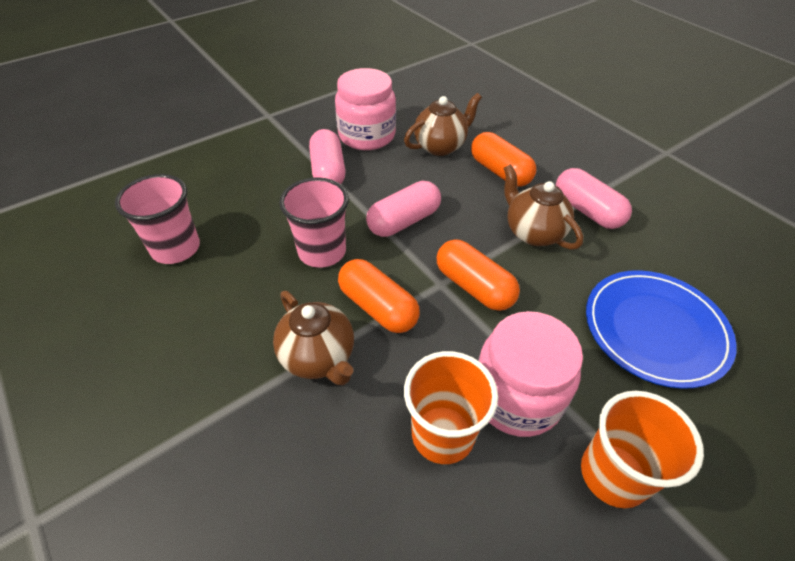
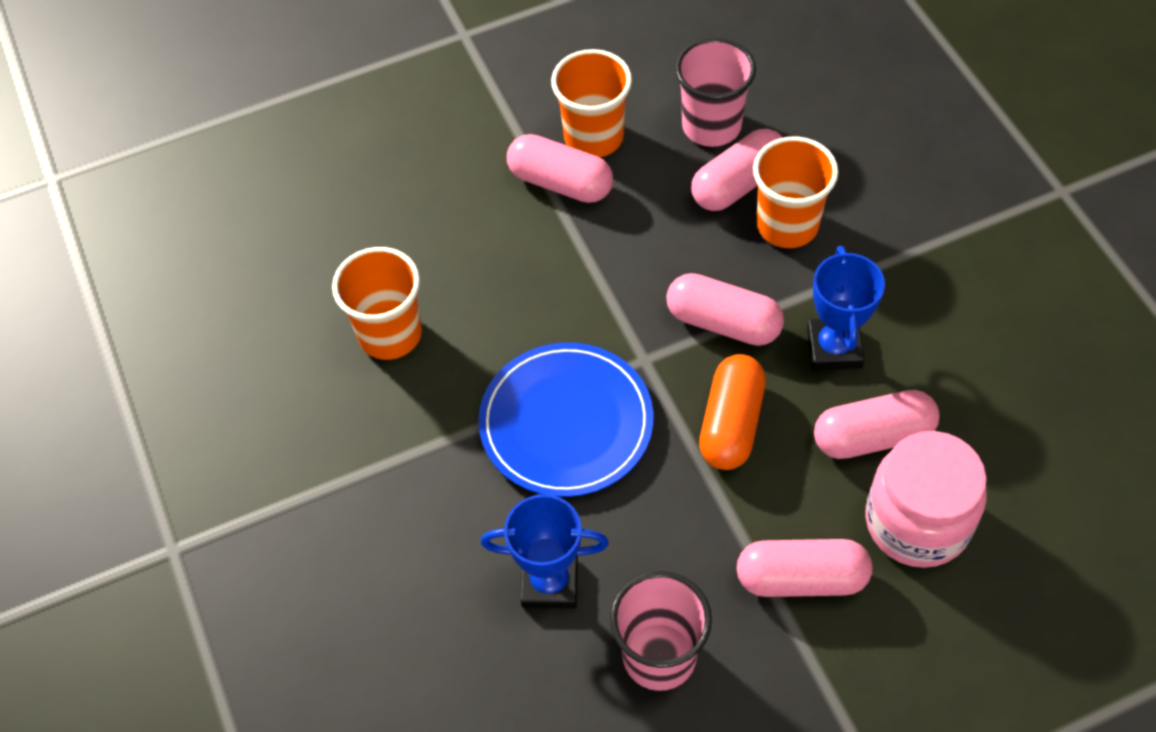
blue trophy: 0 -> 2
brown teapot: 3 -> 0
orange capsule: 3 -> 1
orange cup: 2 -> 3
pink capsule: 3 -> 5
pink jar: 2 -> 1

